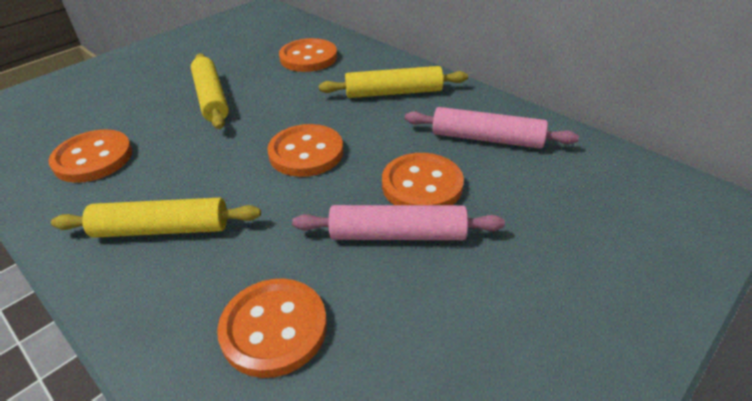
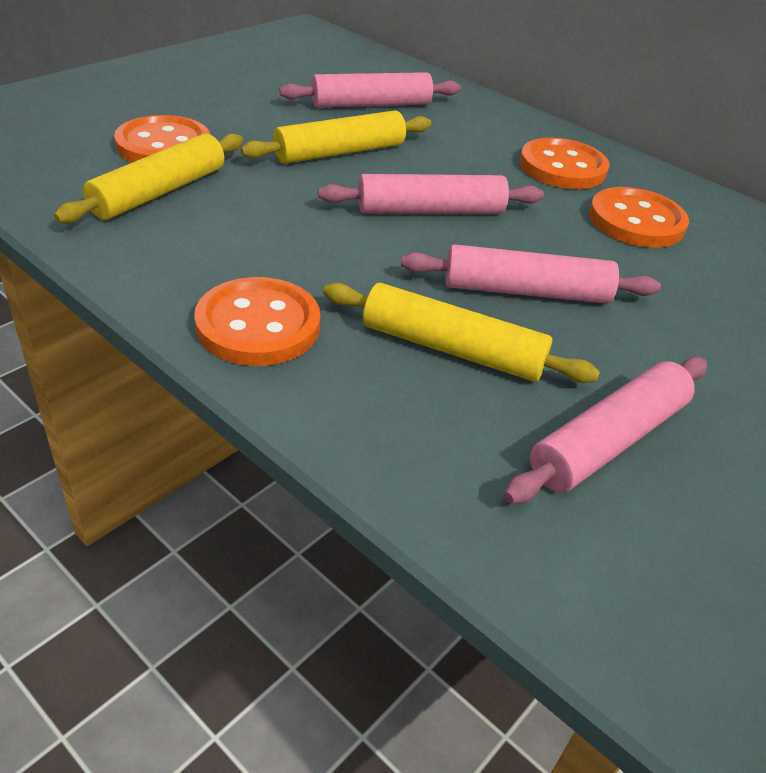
orange button: 5 -> 4
pink rolling pin: 2 -> 4

